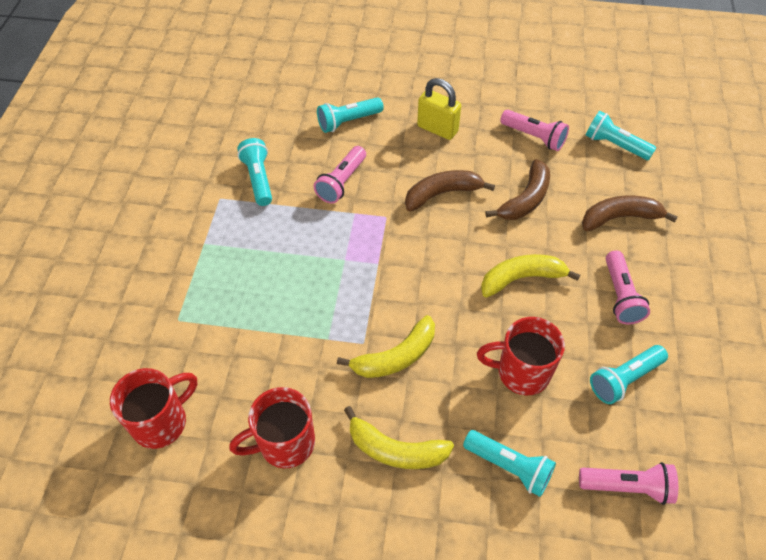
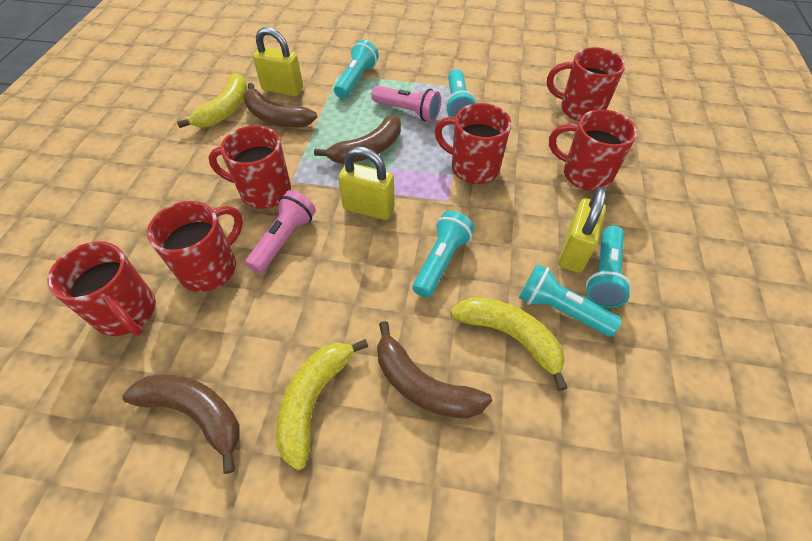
brown banana: 3 -> 4
pink flashlight: 4 -> 2
red mug: 3 -> 6
yellow padlock: 1 -> 3

